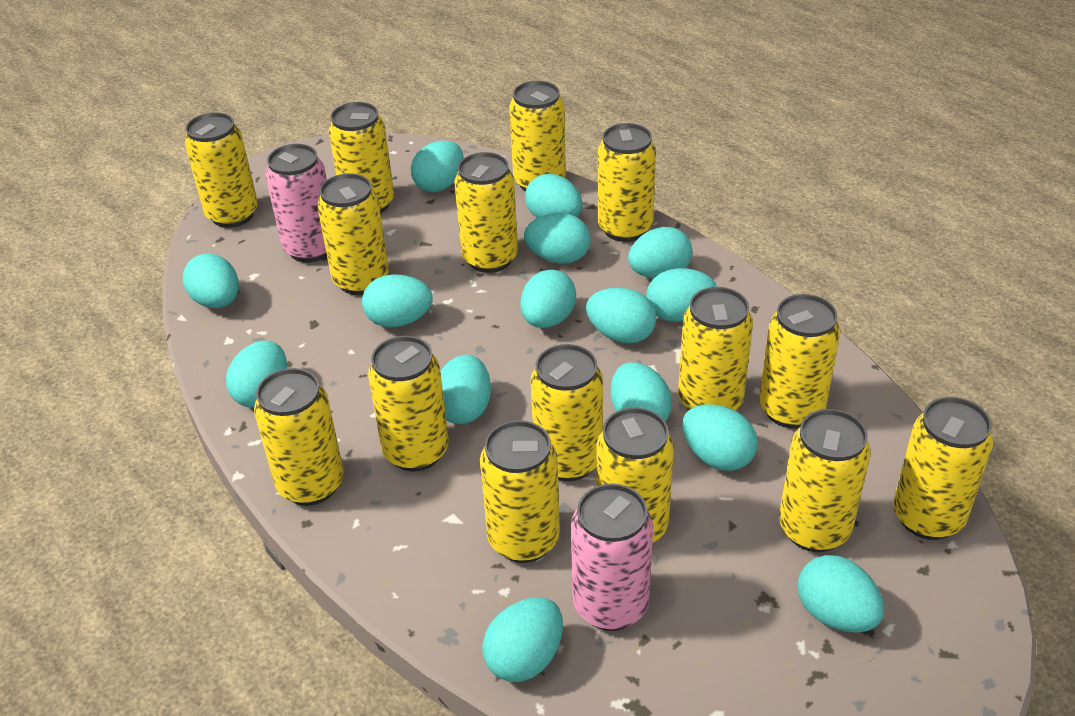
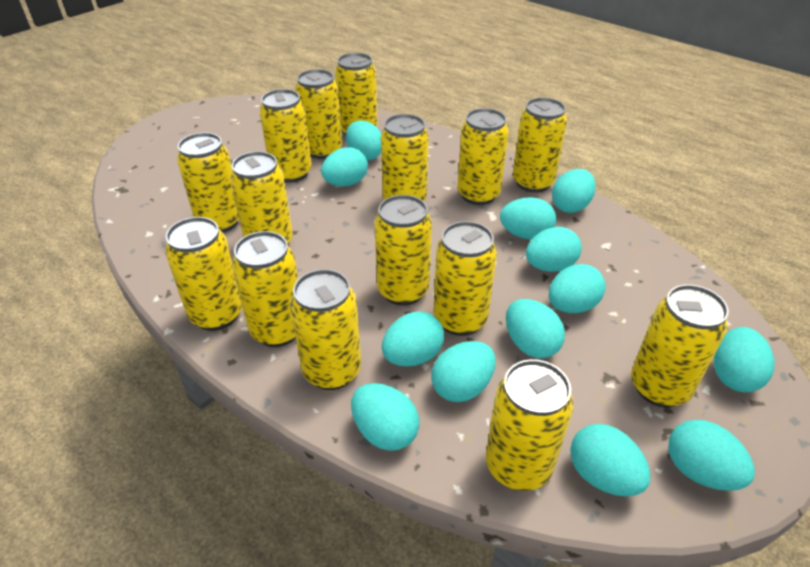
pink can: 2 -> 0
turquoise egg: 15 -> 13

